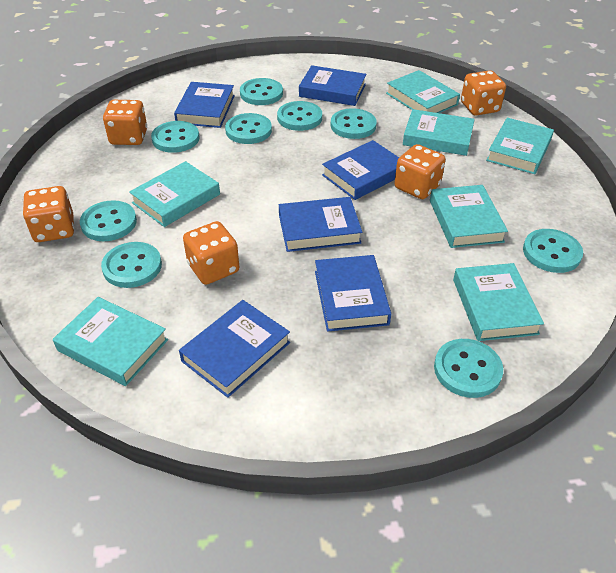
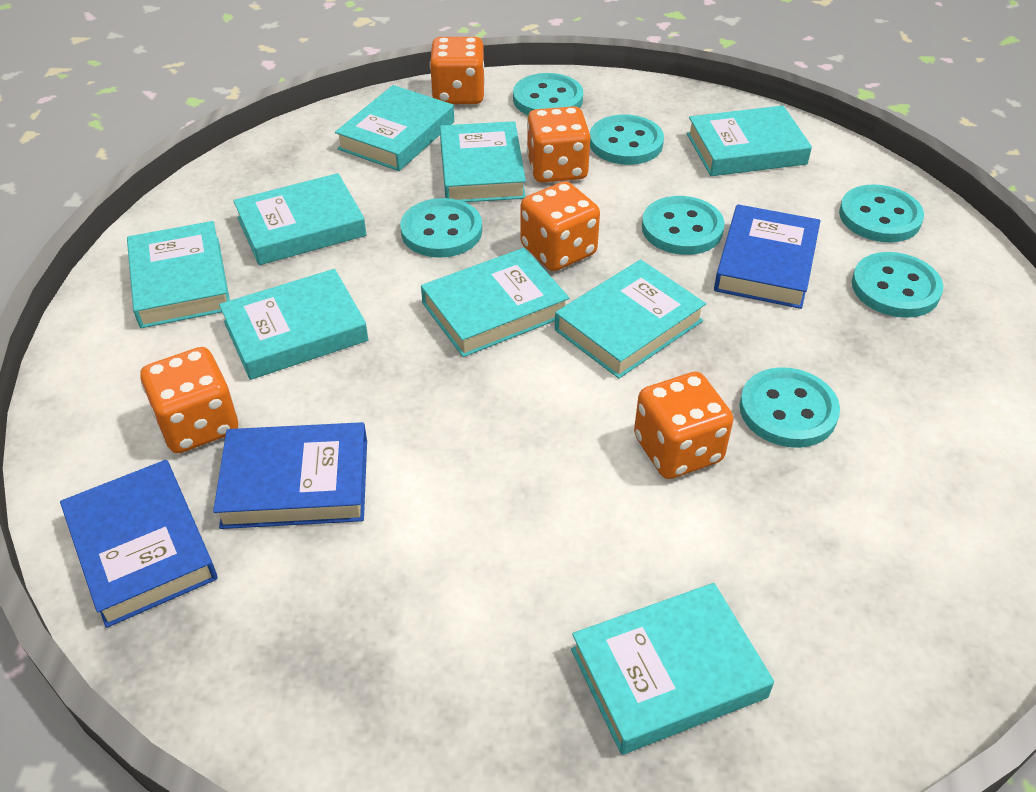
blue book: 6 -> 3
turquoise book: 7 -> 9
turquoise button: 9 -> 7

